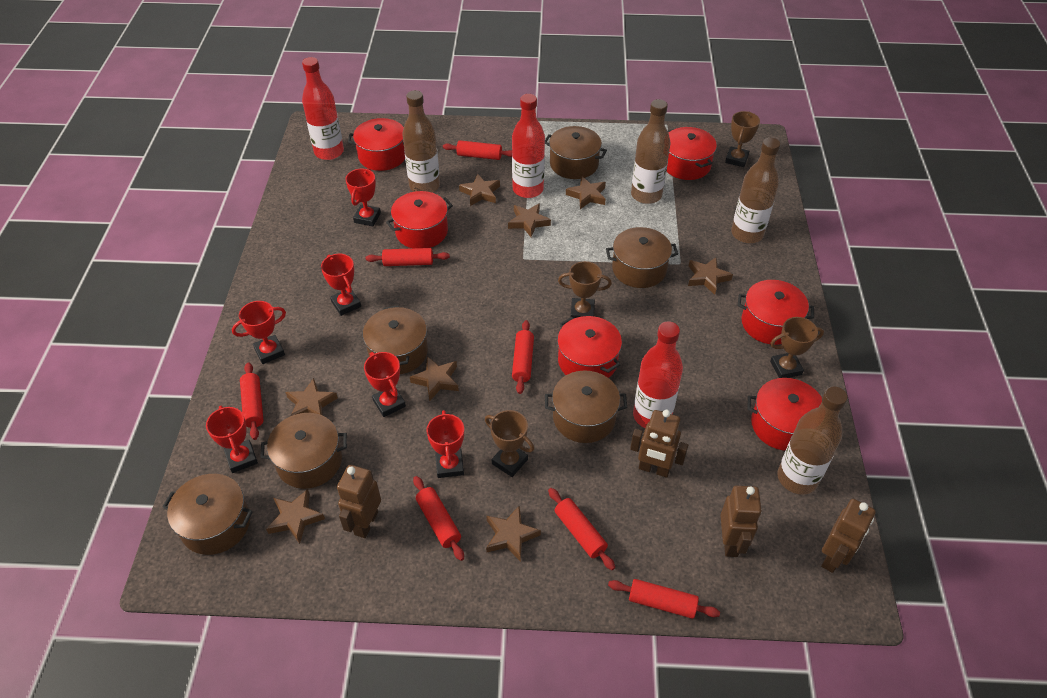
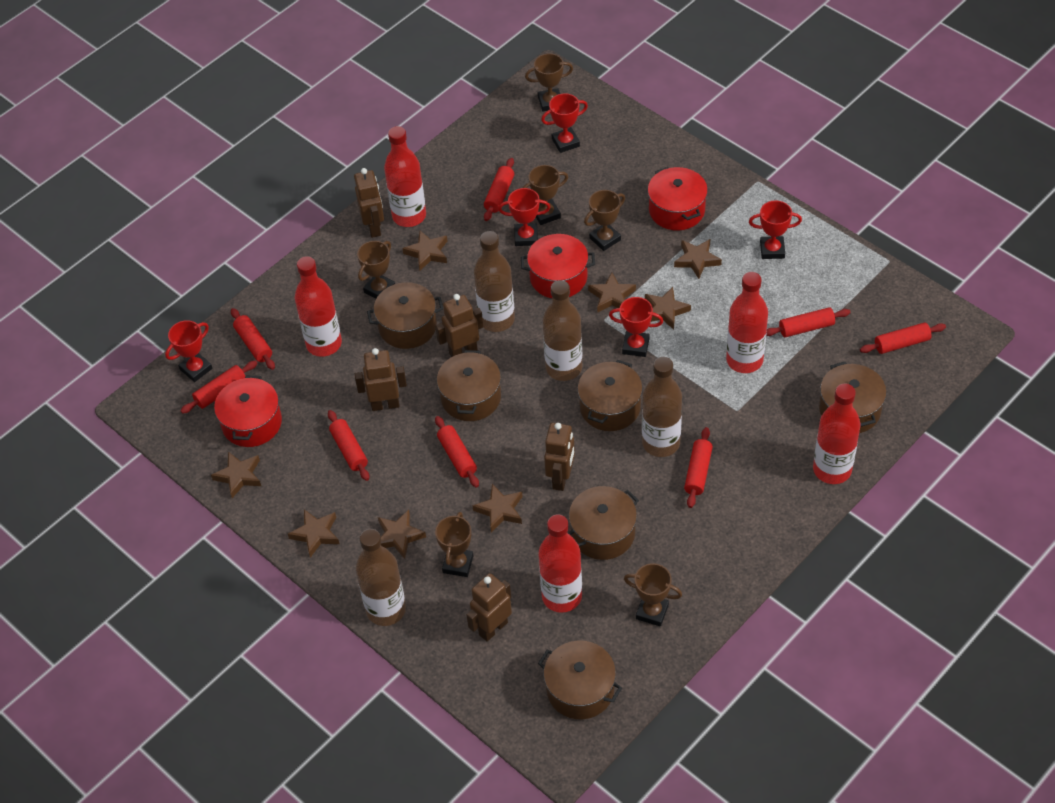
brown robot: 4 -> 5
brown trophy: 4 -> 6
red bottle: 3 -> 5
red pot: 6 -> 3
red rolling pin: 7 -> 8
red trophy: 6 -> 5

